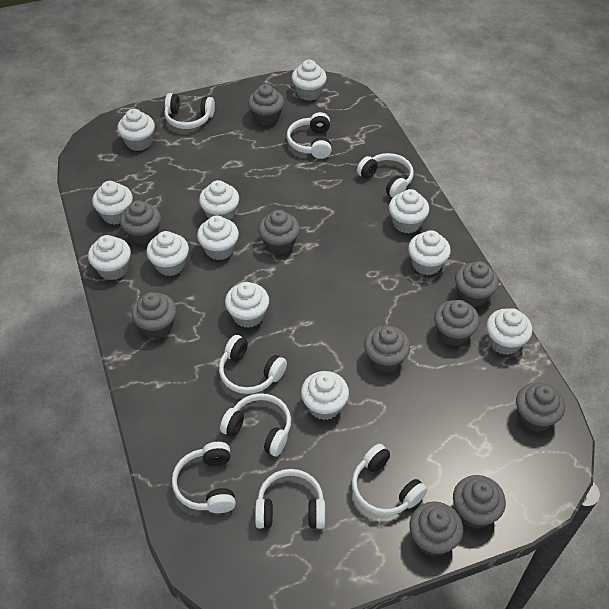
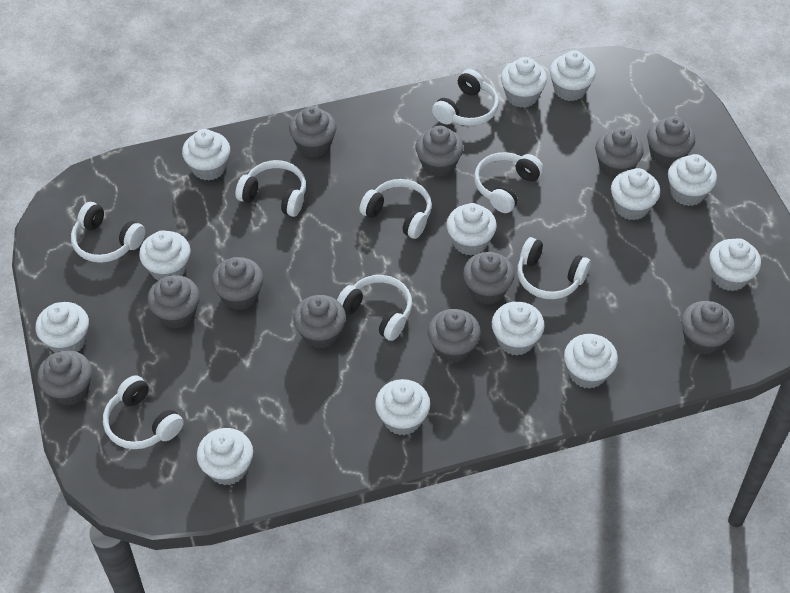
grey cupcake: 10 -> 11
white cupcake: 12 -> 13

